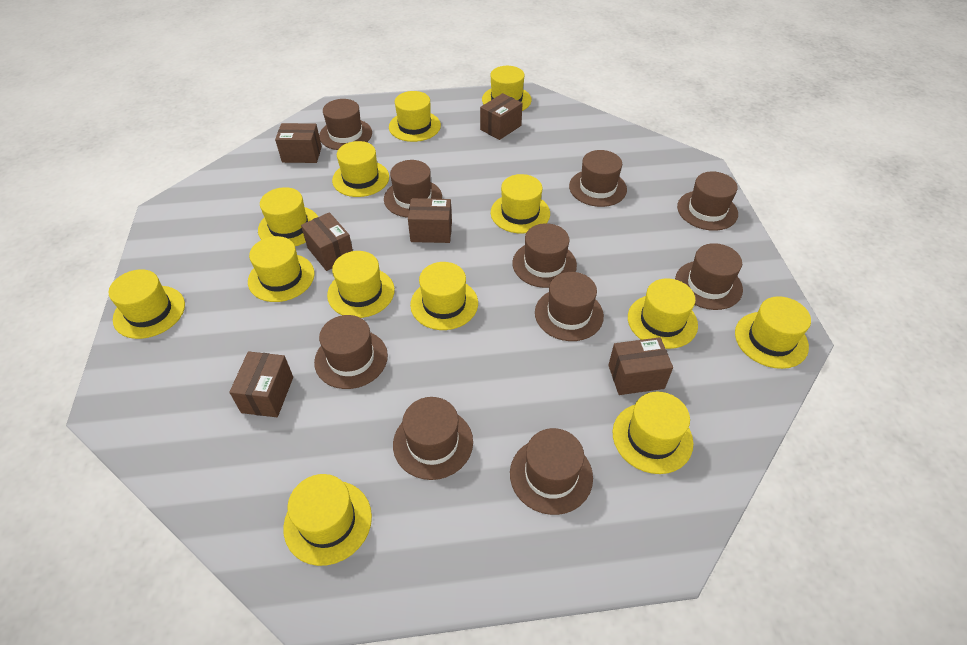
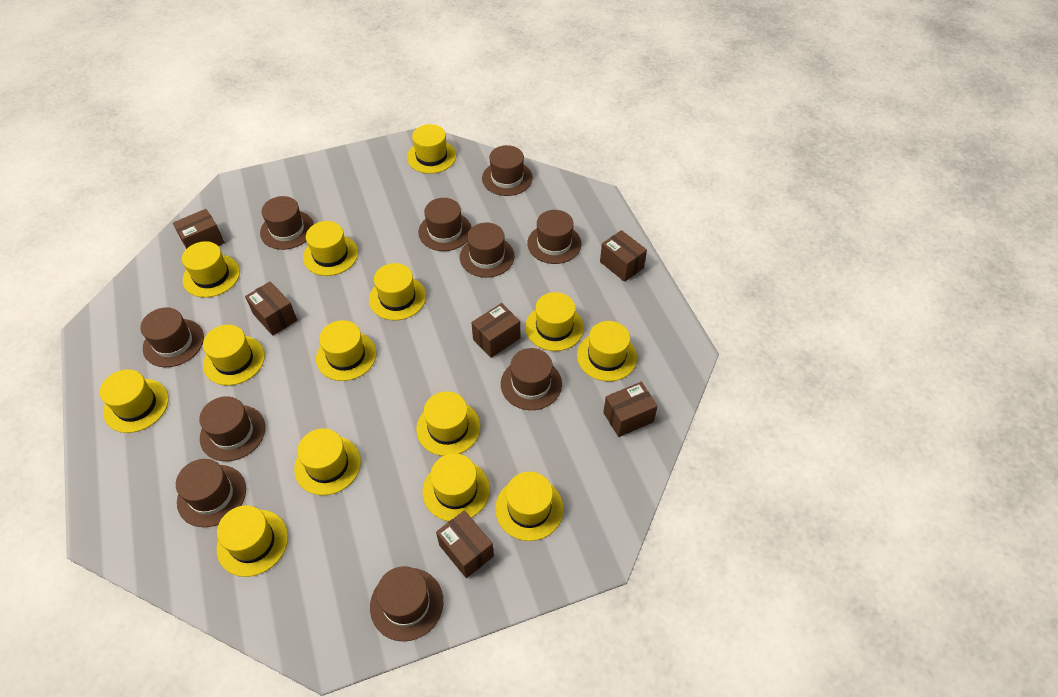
yellow hat: 13 -> 14

